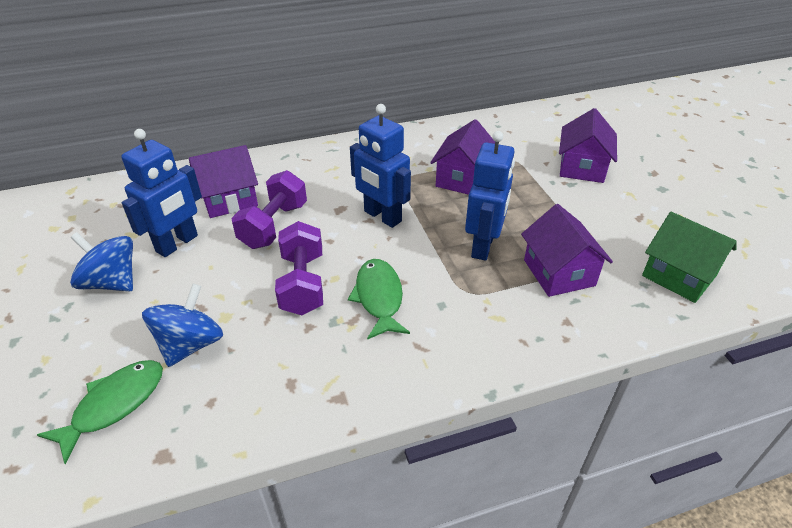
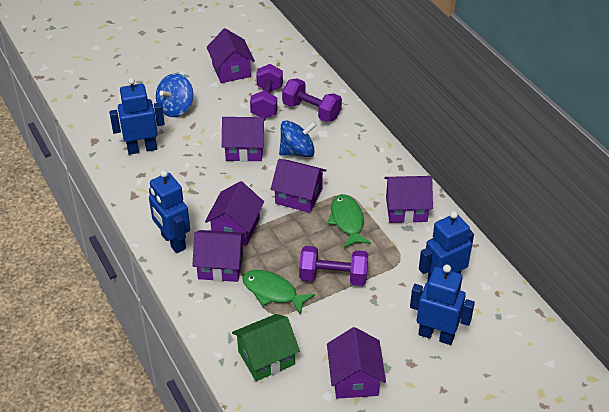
blue robot: 3 -> 4
purple dumbbell: 2 -> 3
purple house: 4 -> 7

